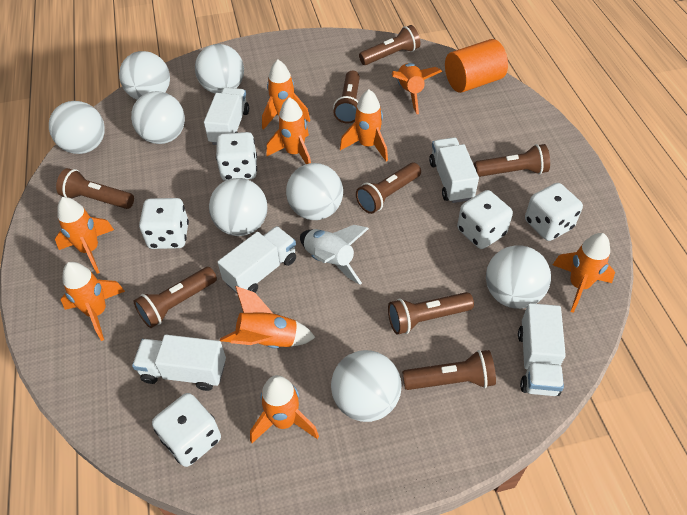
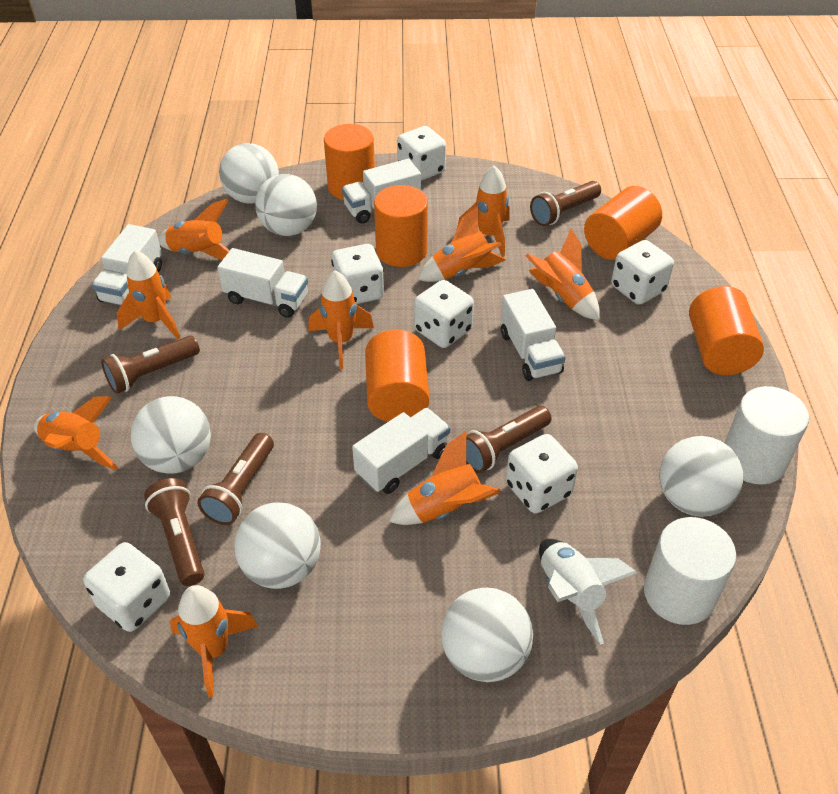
brown flashlight: 8 -> 5
orange cylinder: 1 -> 5
white ball: 8 -> 6
white cylinder: 0 -> 2
white dice: 5 -> 6

